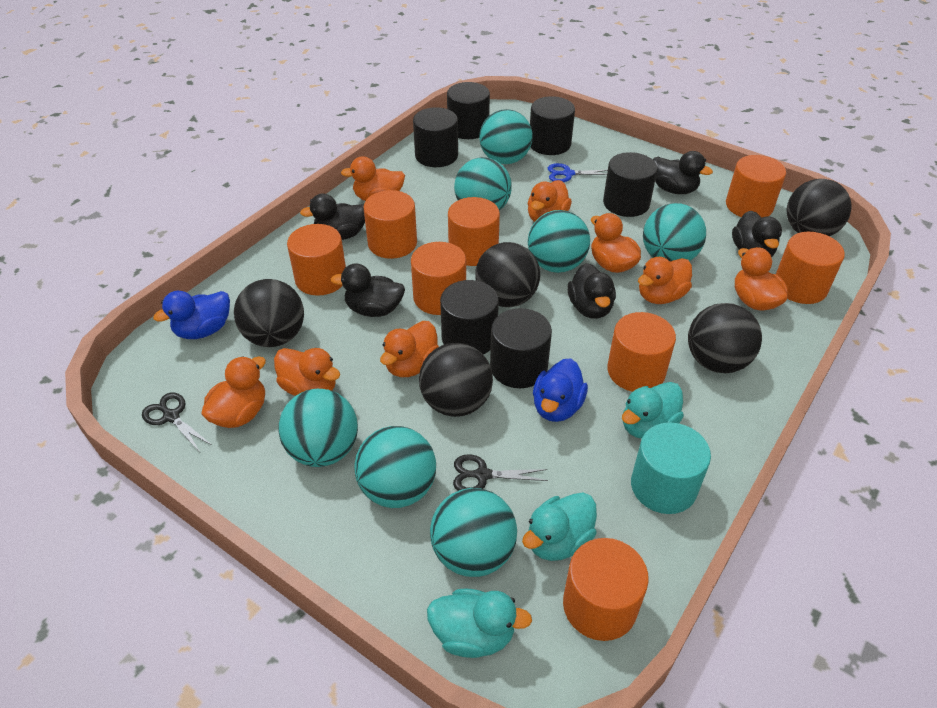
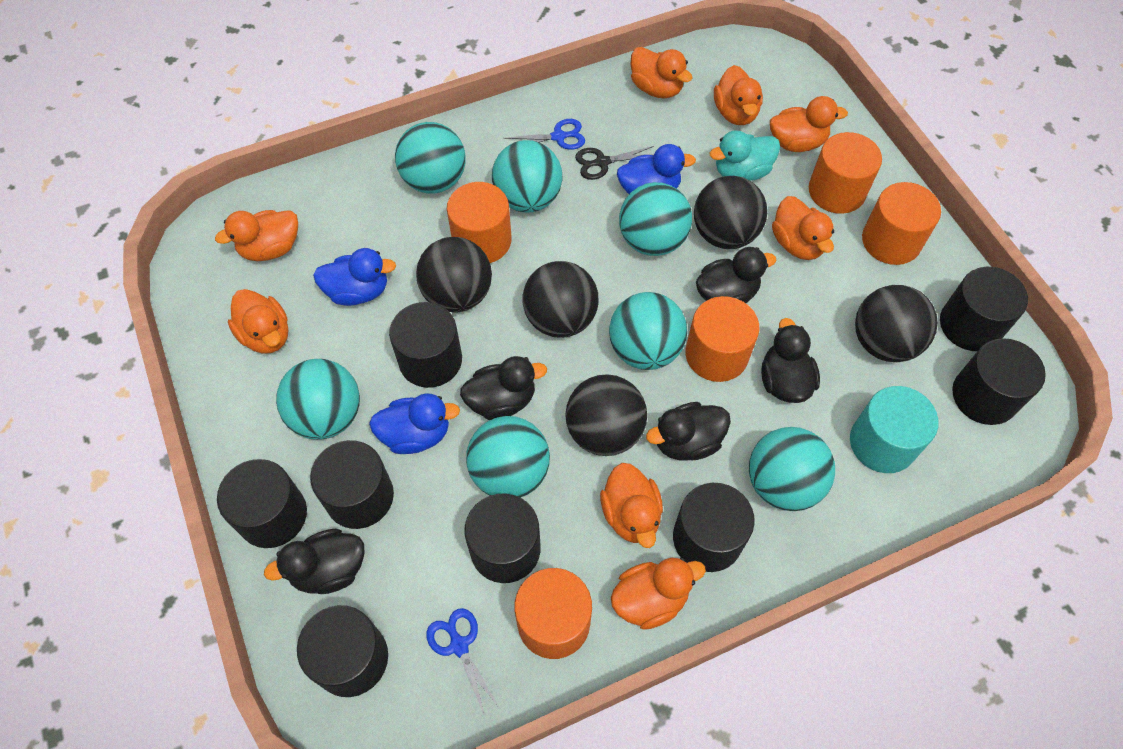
black cylinder: 6 -> 8
black scissors: 2 -> 1
blue duck: 2 -> 3
blue scissors: 1 -> 2
orange cylinder: 8 -> 5
turquoise duck: 3 -> 1

